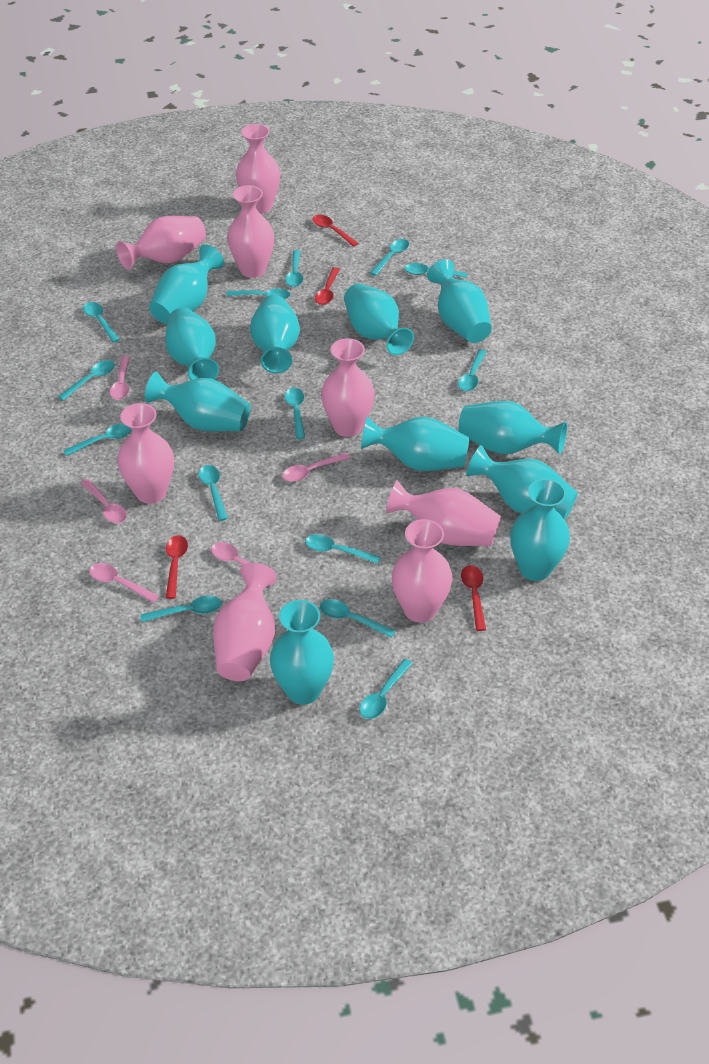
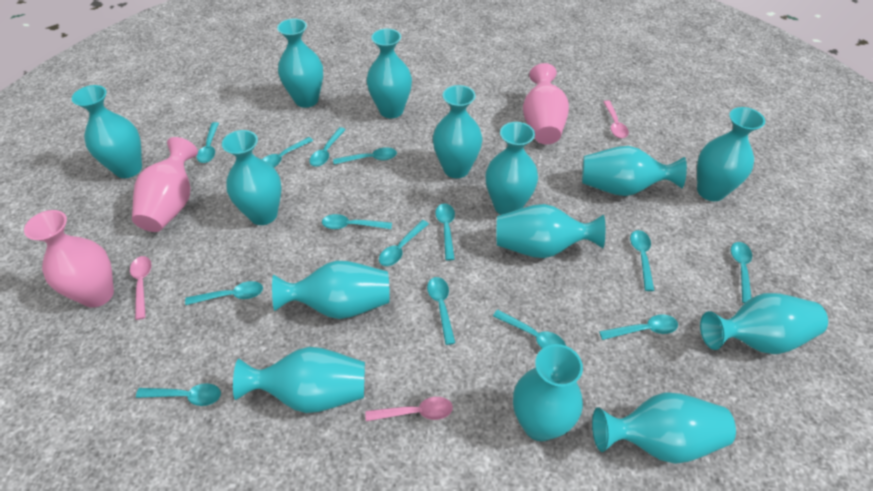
pink spoon: 5 -> 3
pink vase: 8 -> 3
red spoon: 4 -> 0
turquoise vase: 11 -> 14

